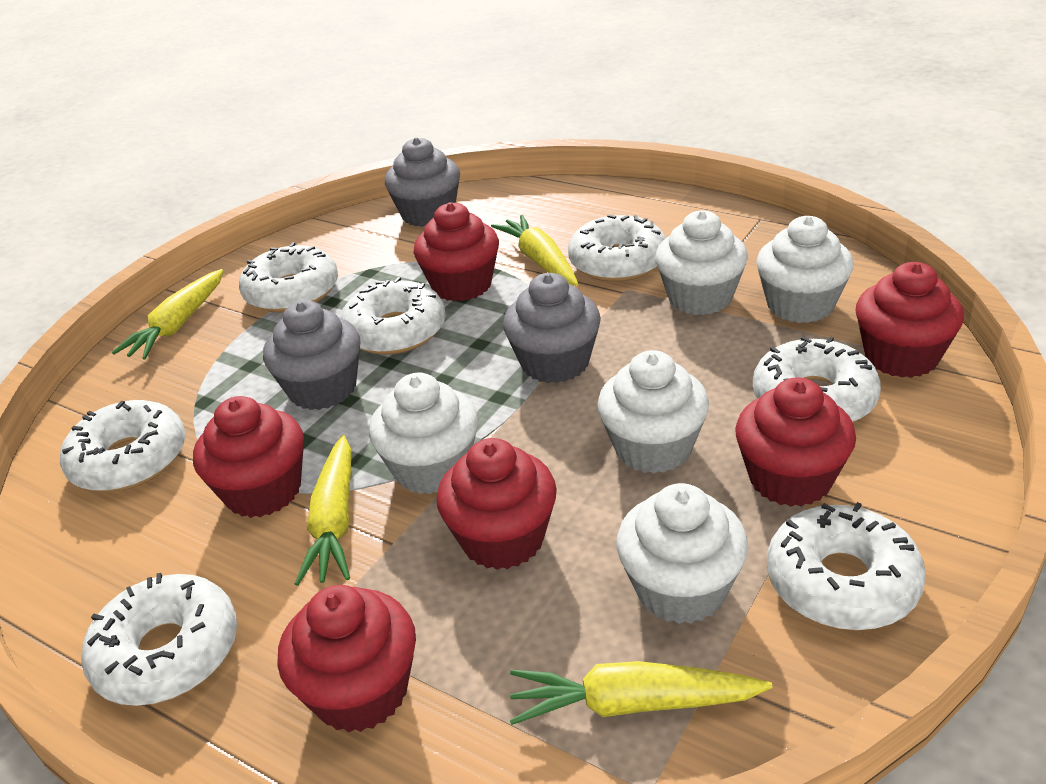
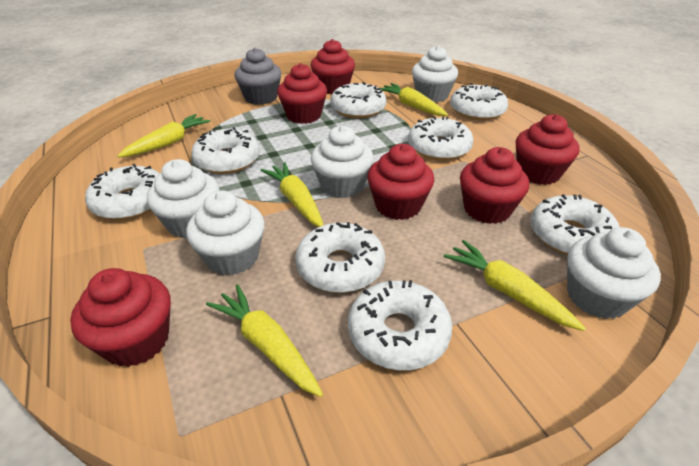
grey cupcake: 3 -> 1
white donut: 7 -> 8
yellow carrot: 4 -> 5

